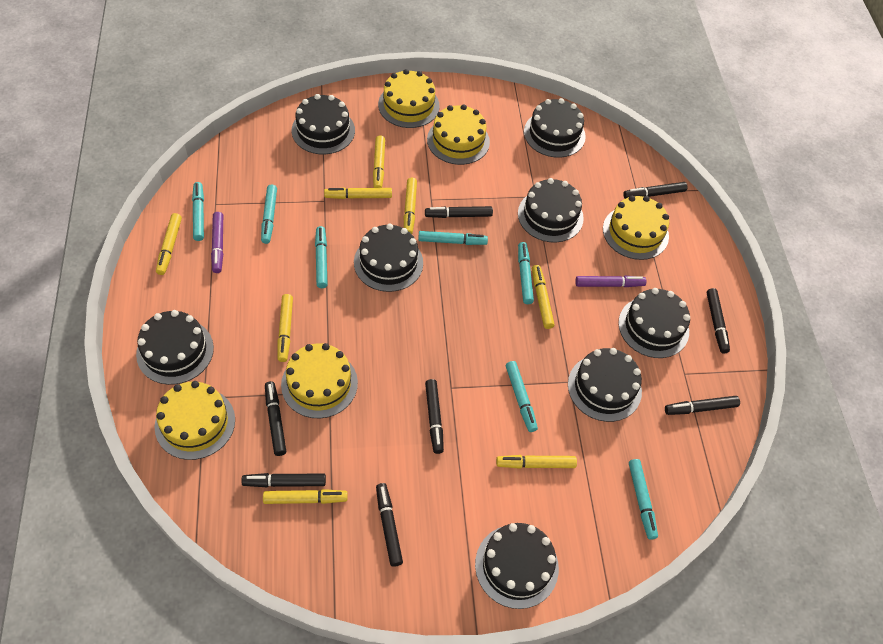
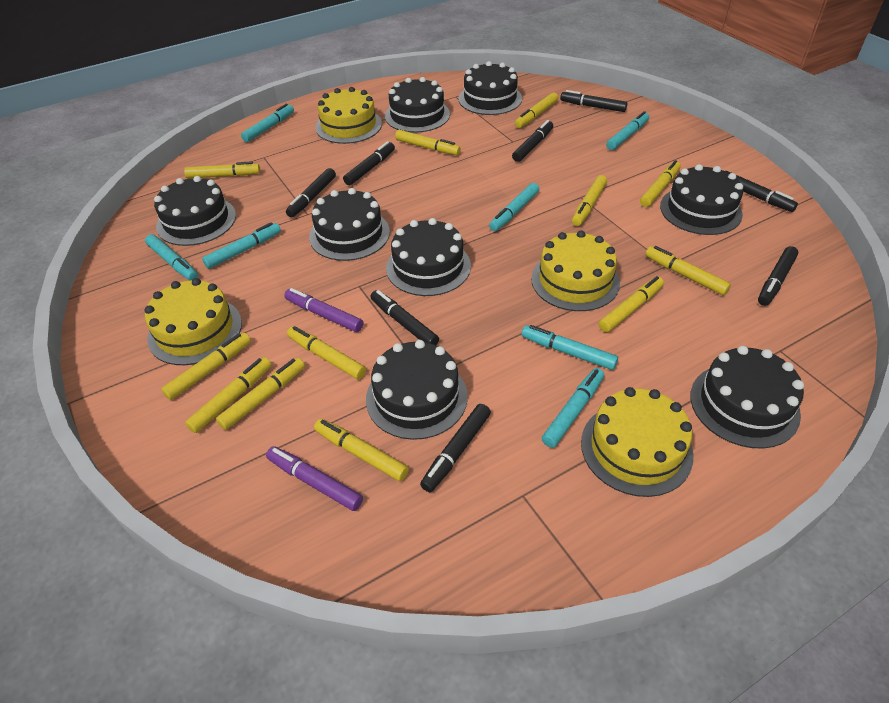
yellow cake: 5 -> 4
yellow marker: 8 -> 12

